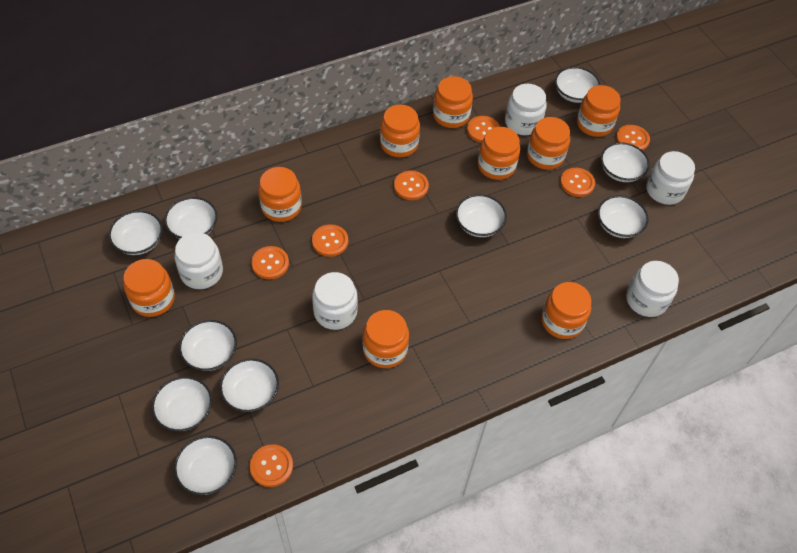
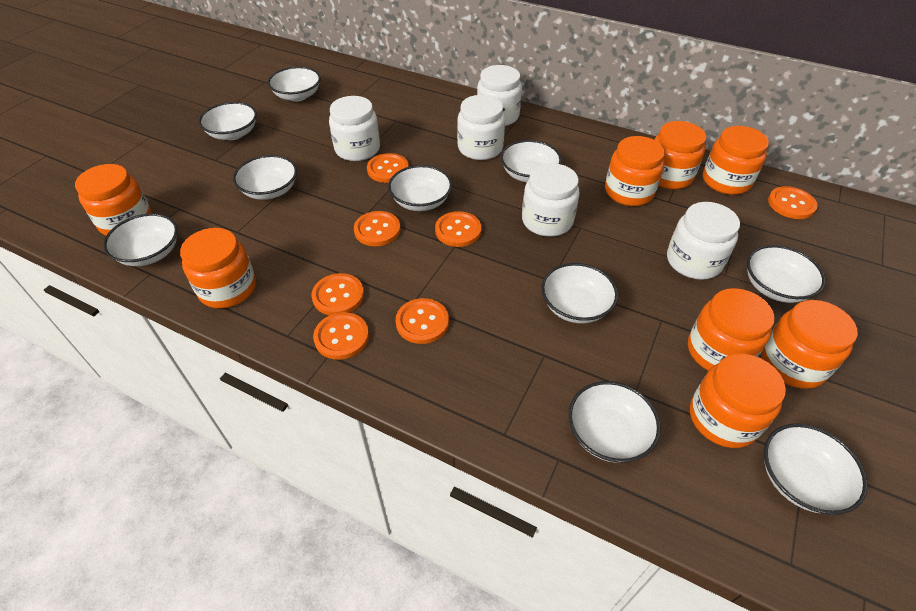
orange jar: 9 -> 8

